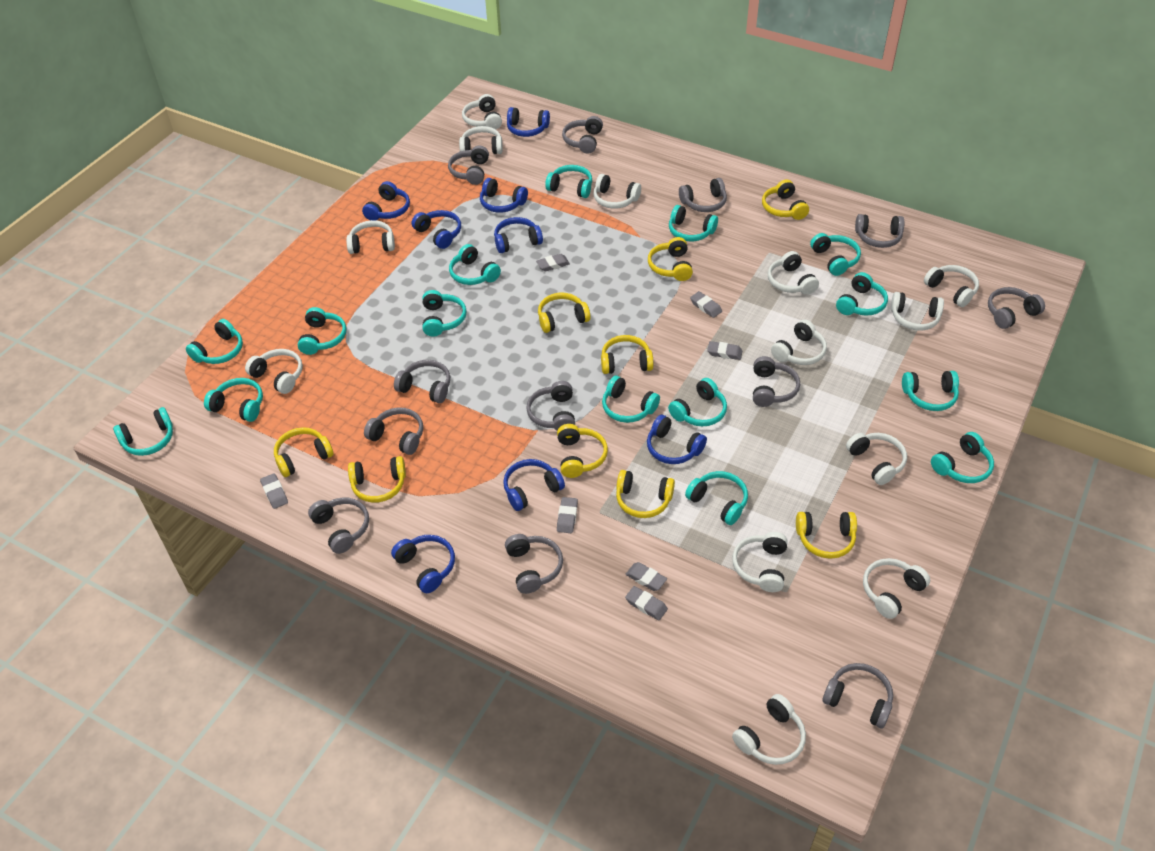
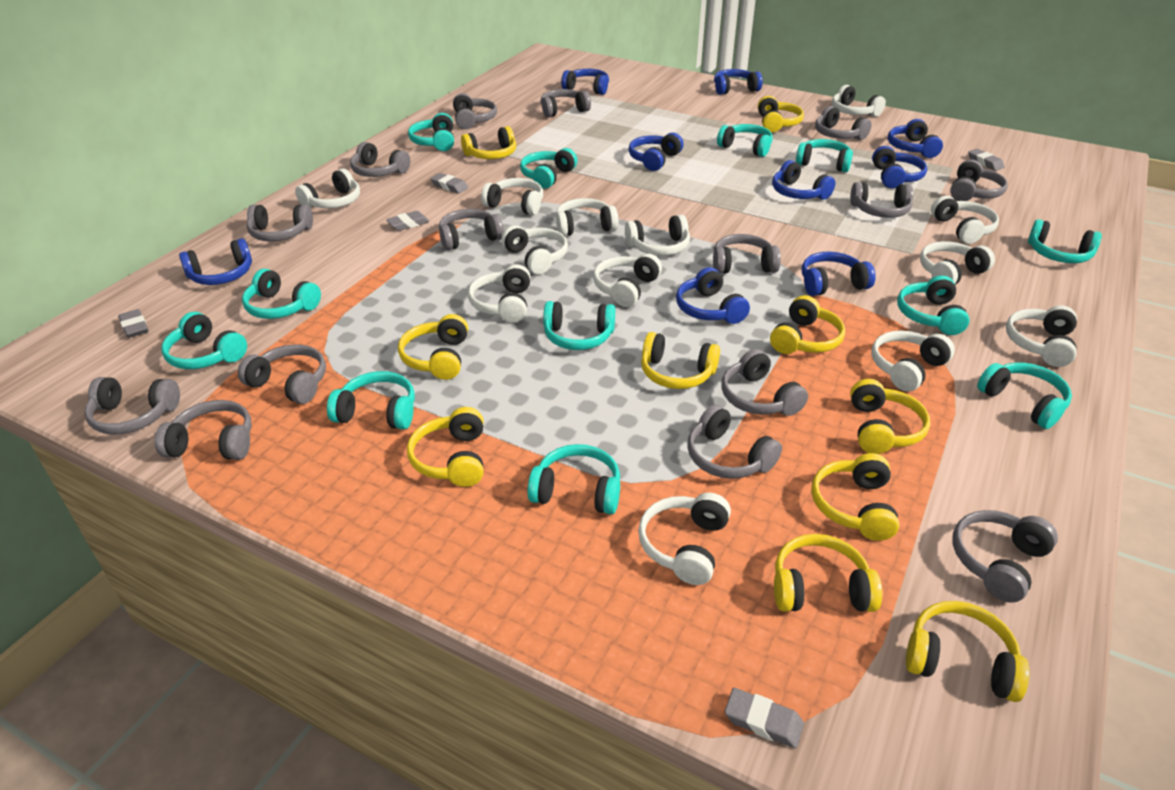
blue headphones: 8 -> 9
grey eraser: 7 -> 5
grey headphones: 12 -> 15
turquoise headphones: 15 -> 12
yellow headphones: 9 -> 10

